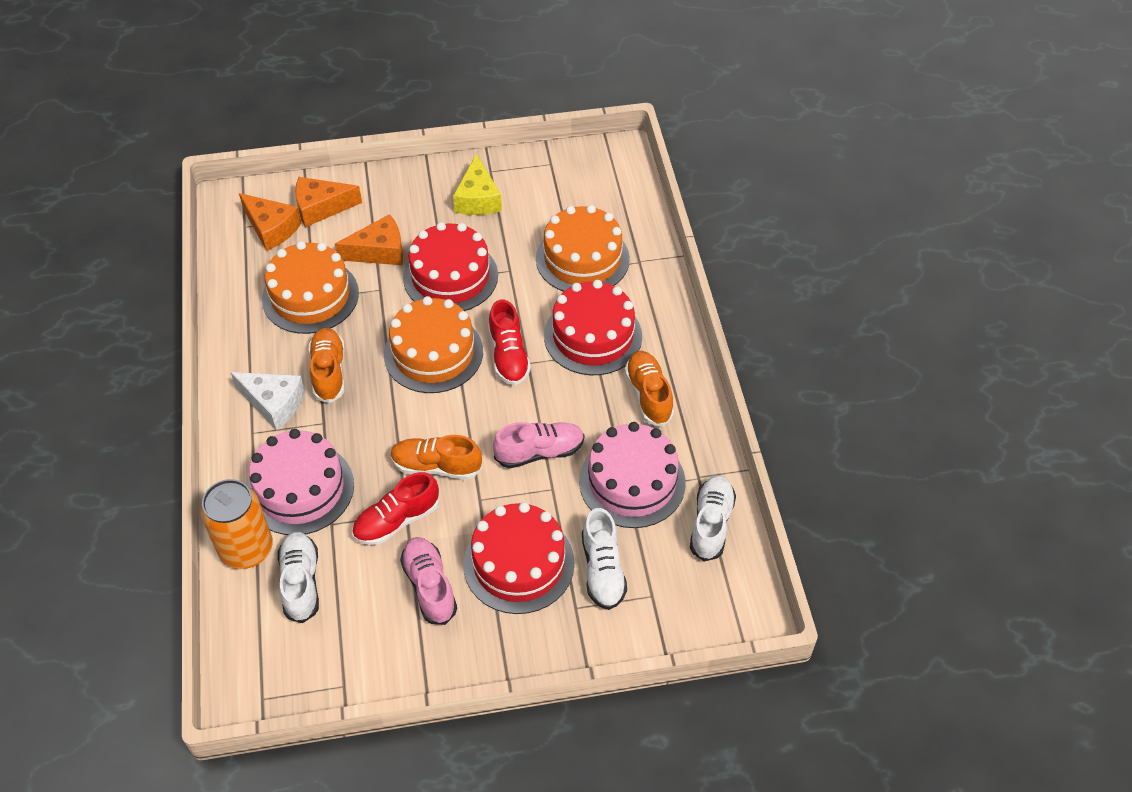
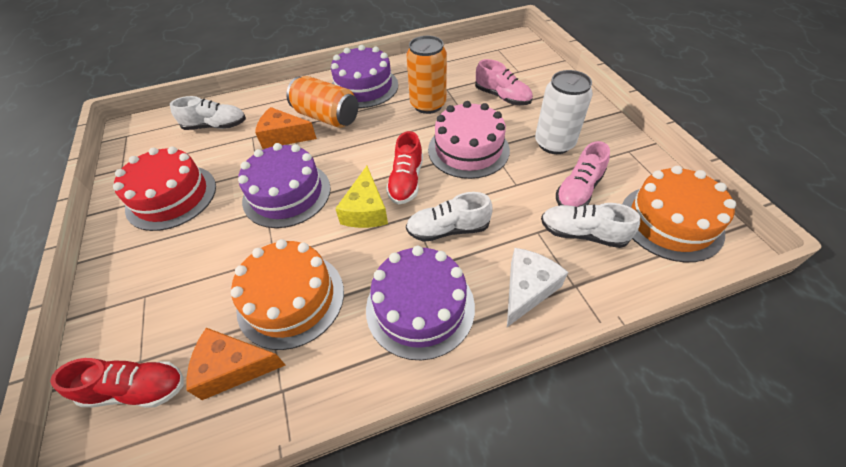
orange cake: 3 -> 2
orange can: 1 -> 2
orange cheese: 3 -> 2
orange shoe: 3 -> 0
pink cake: 2 -> 1
purple cake: 0 -> 3
red cake: 3 -> 1
white can: 0 -> 1

